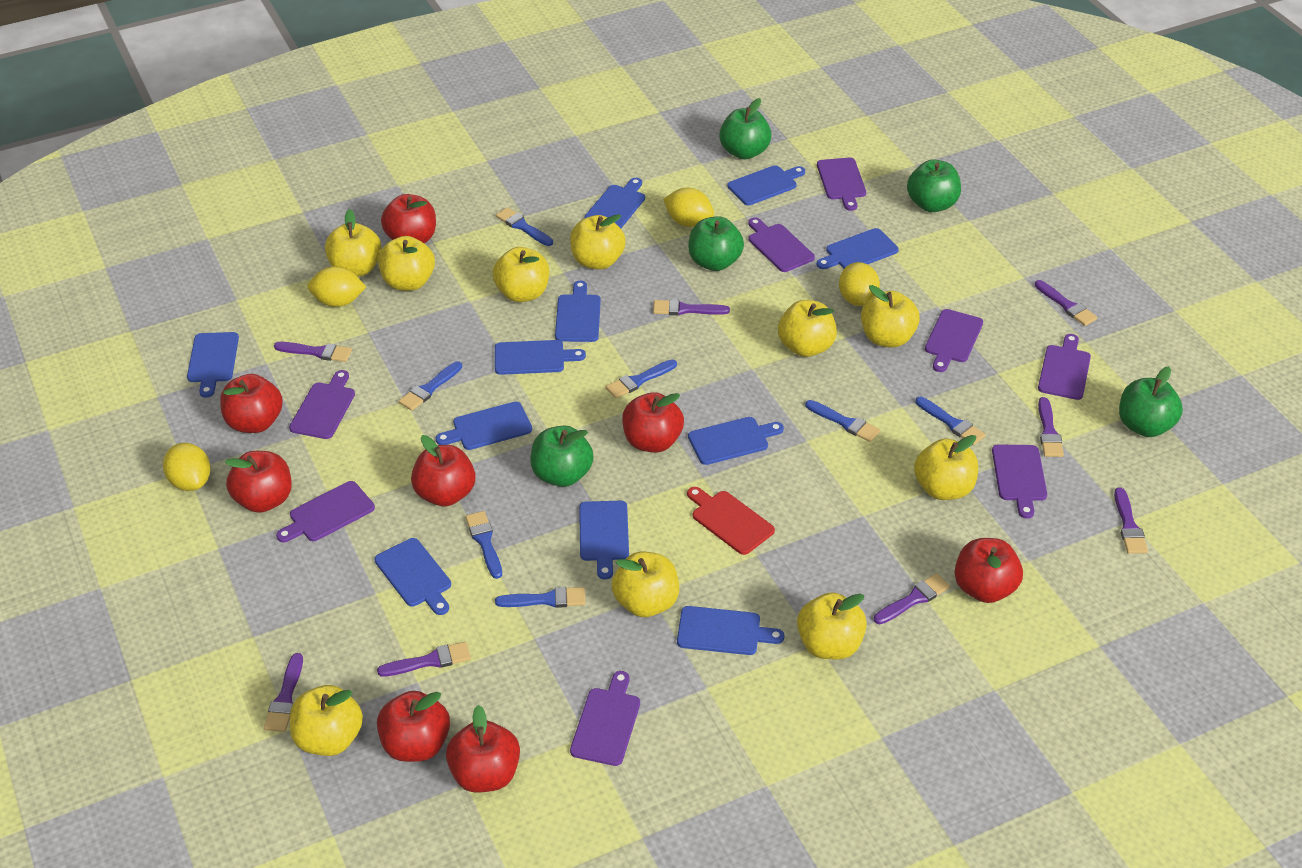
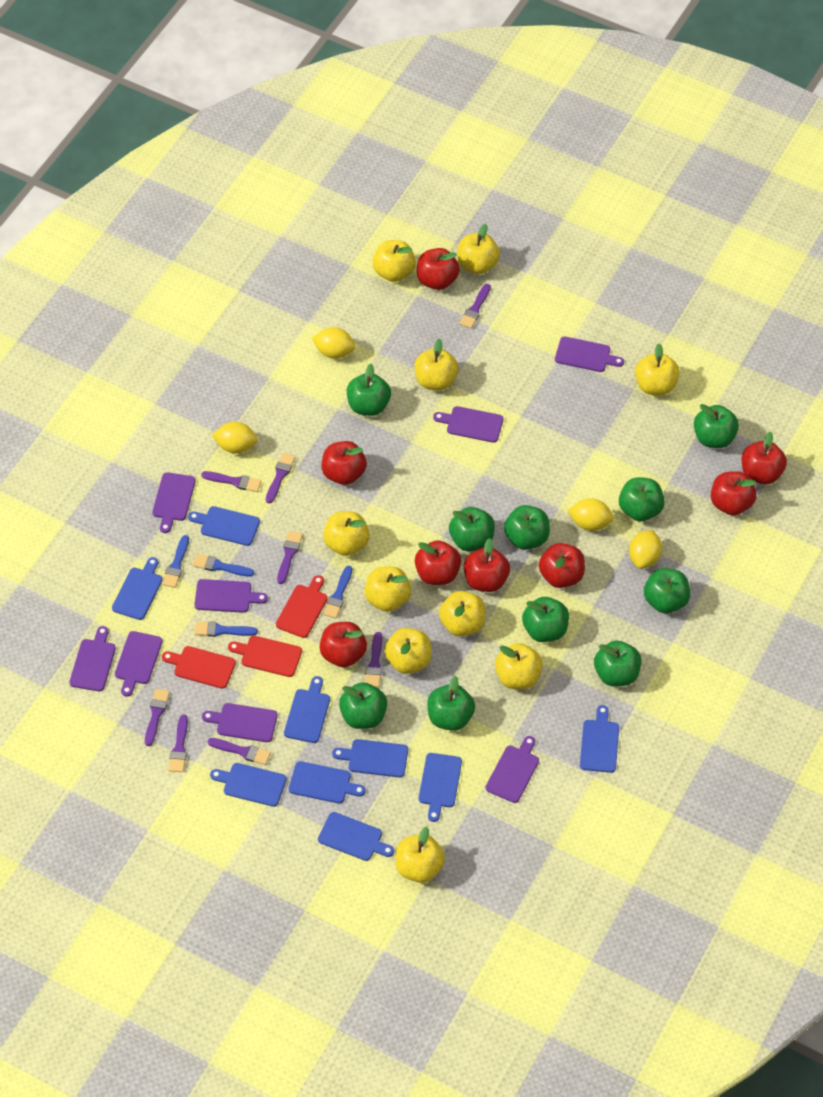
blue brush: 7 -> 4
blue cutting board: 11 -> 9
green apple: 5 -> 10
red cutting board: 1 -> 3

